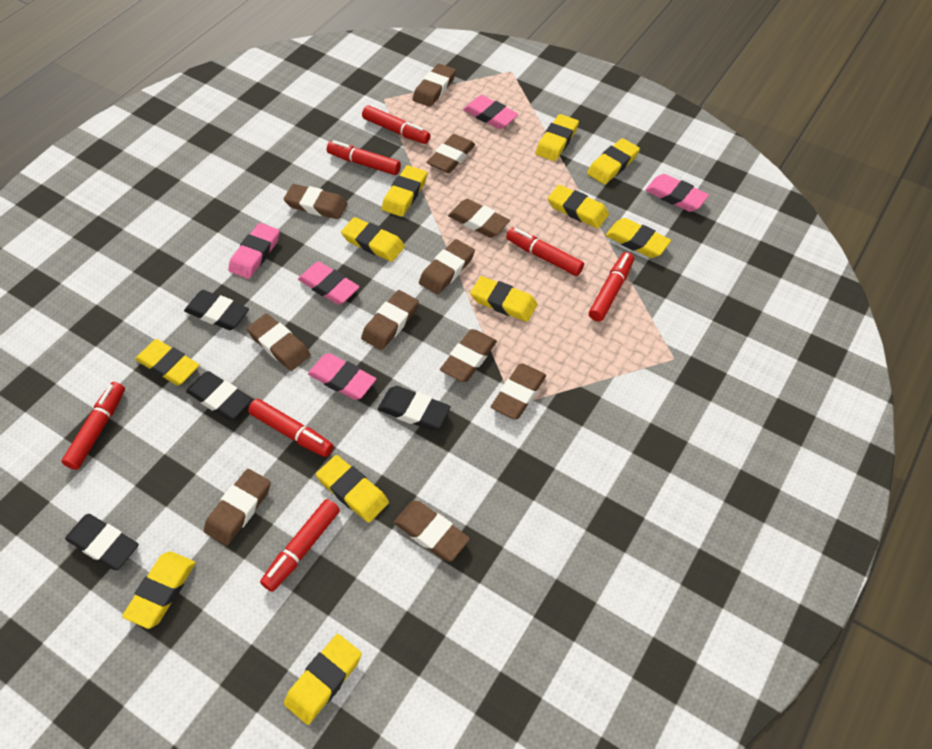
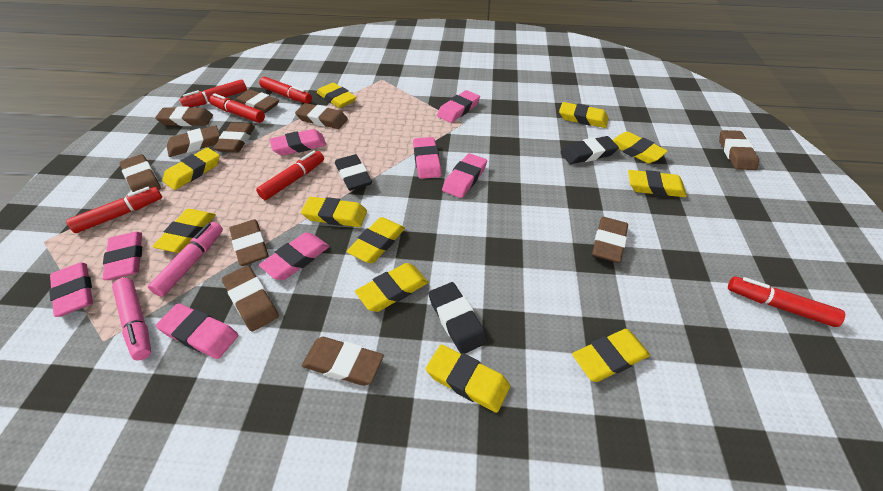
black eraser: 4 -> 3
pink eraser: 5 -> 8
pink marker: 0 -> 2
red marker: 7 -> 6

